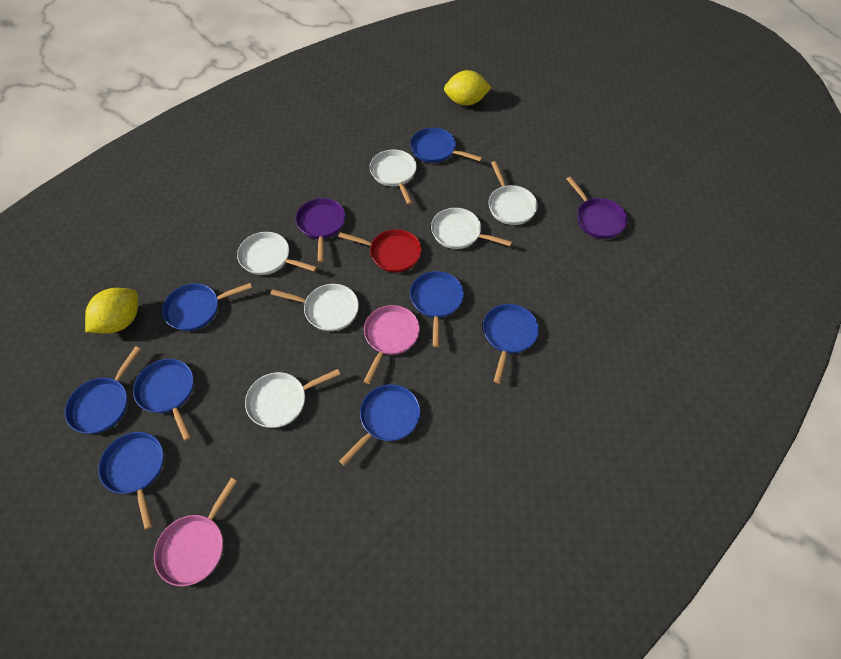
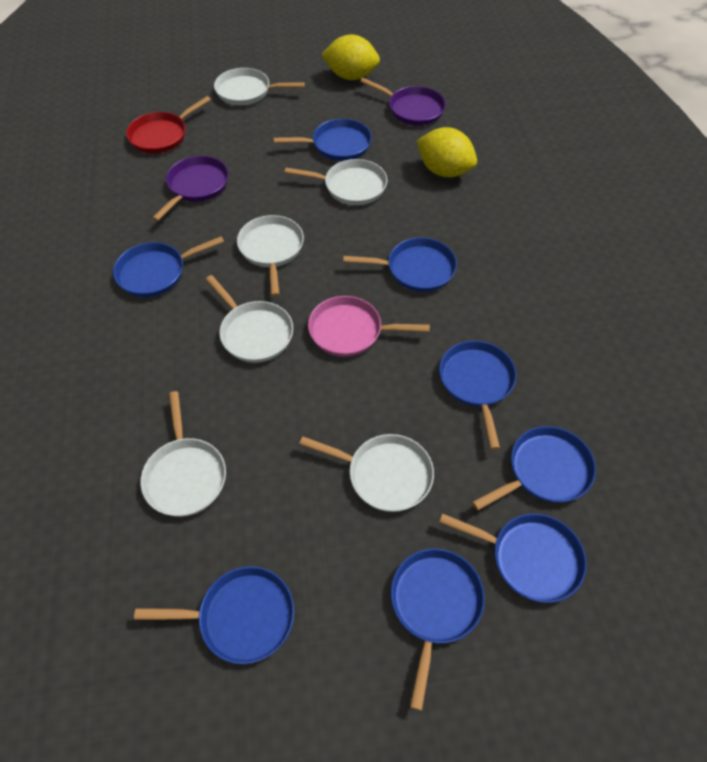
pink pan: 2 -> 1

